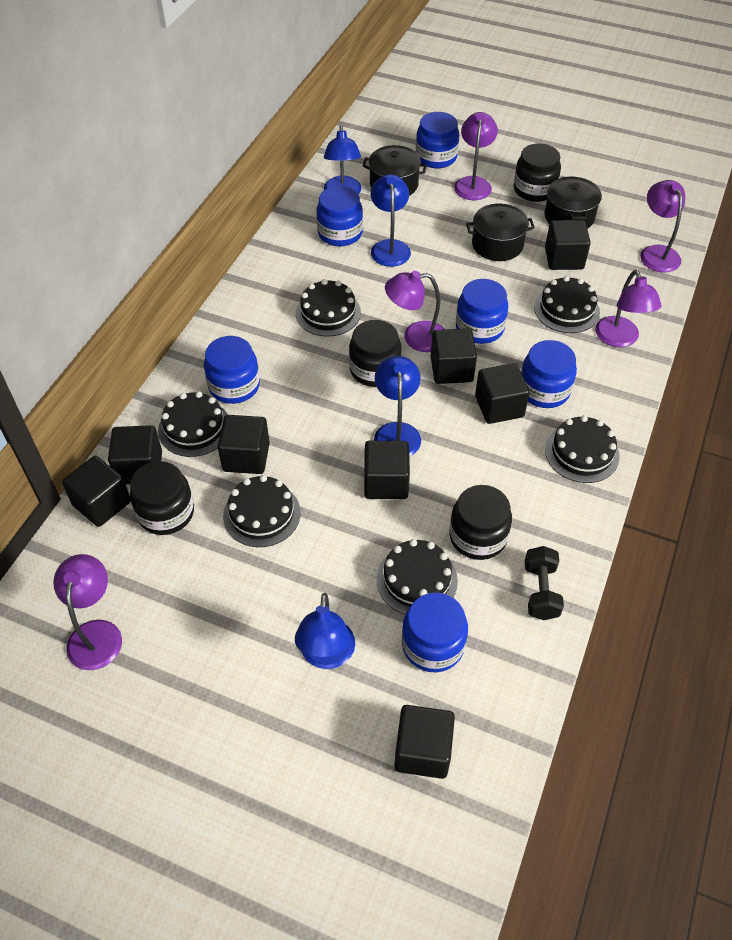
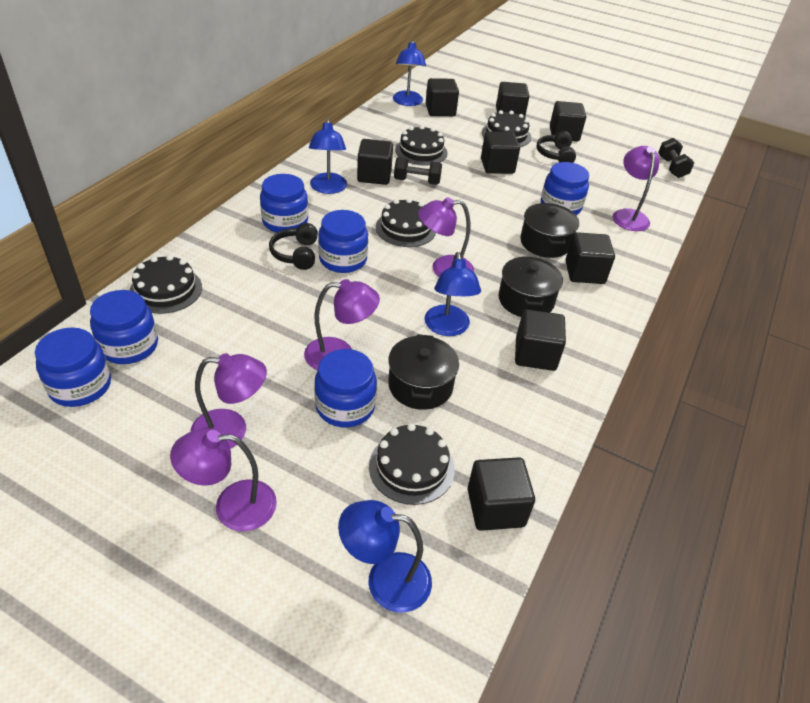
black cake: 6 -> 5
black dumbbell: 1 -> 2
black headphones: 0 -> 2
black jar: 4 -> 0

